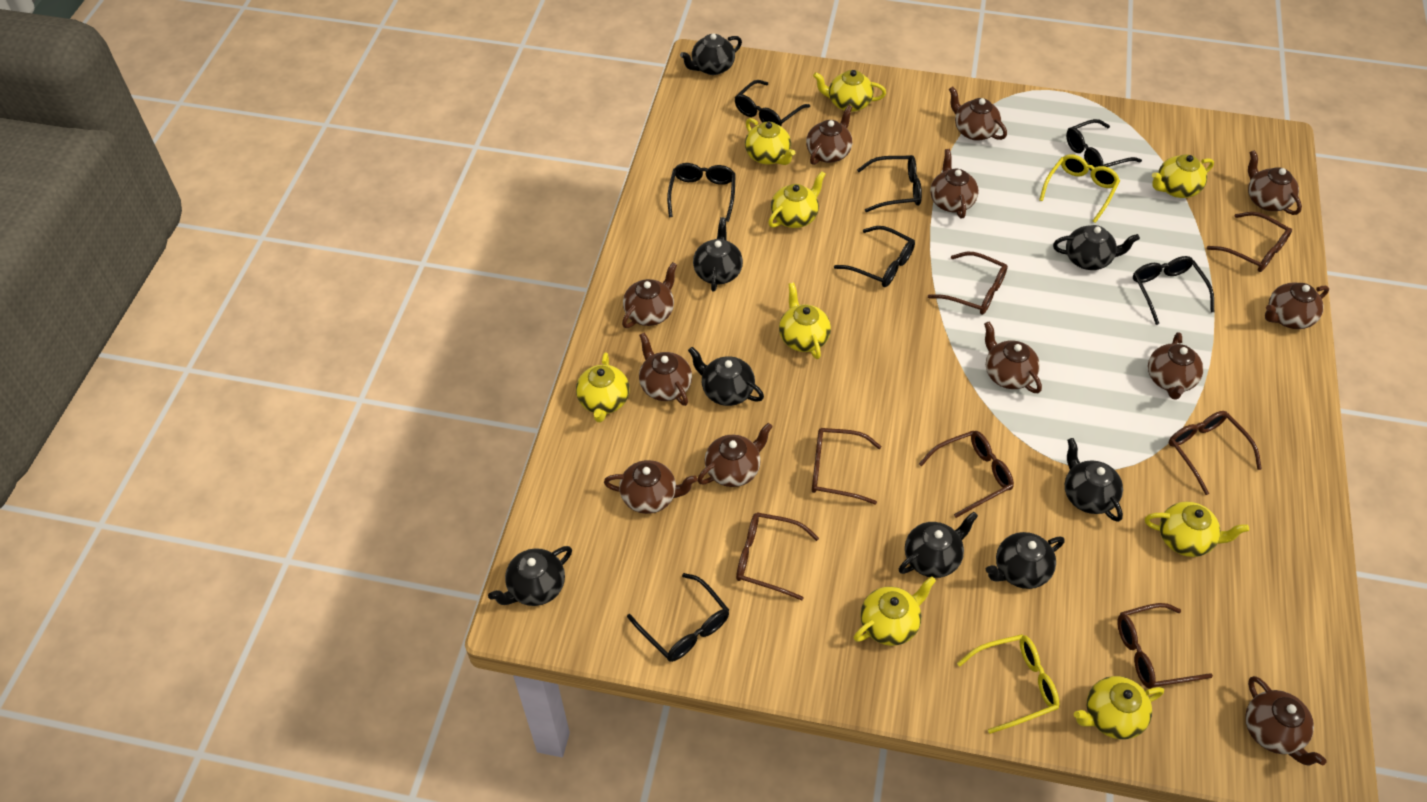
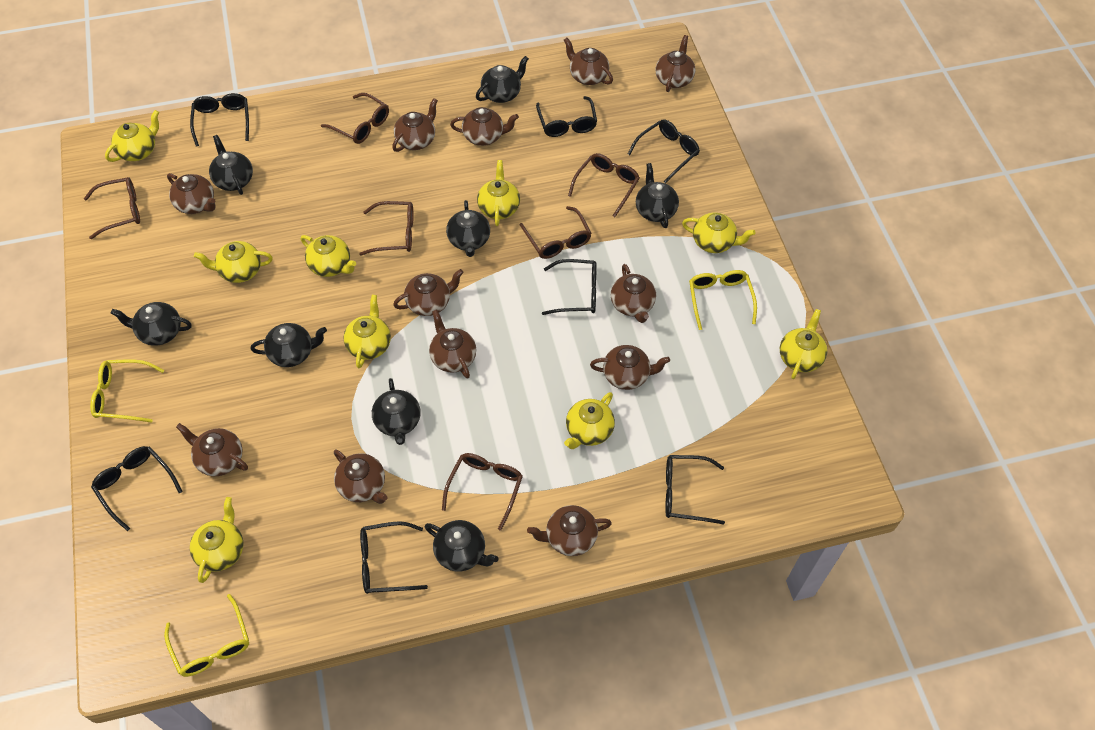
brown glasses: 7 -> 6
yellow glasses: 2 -> 3

